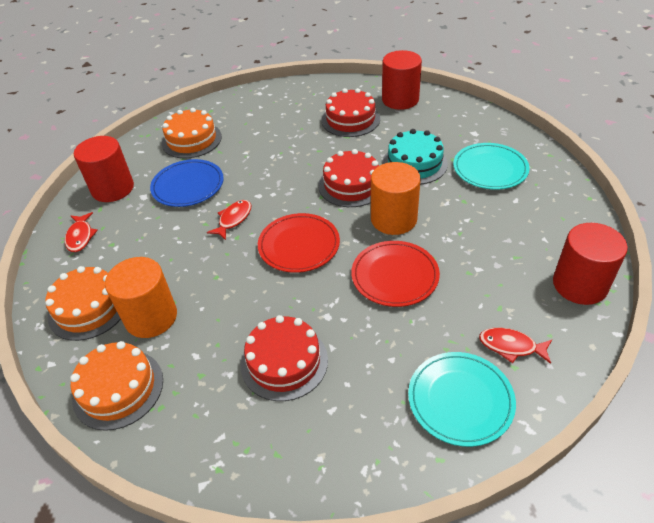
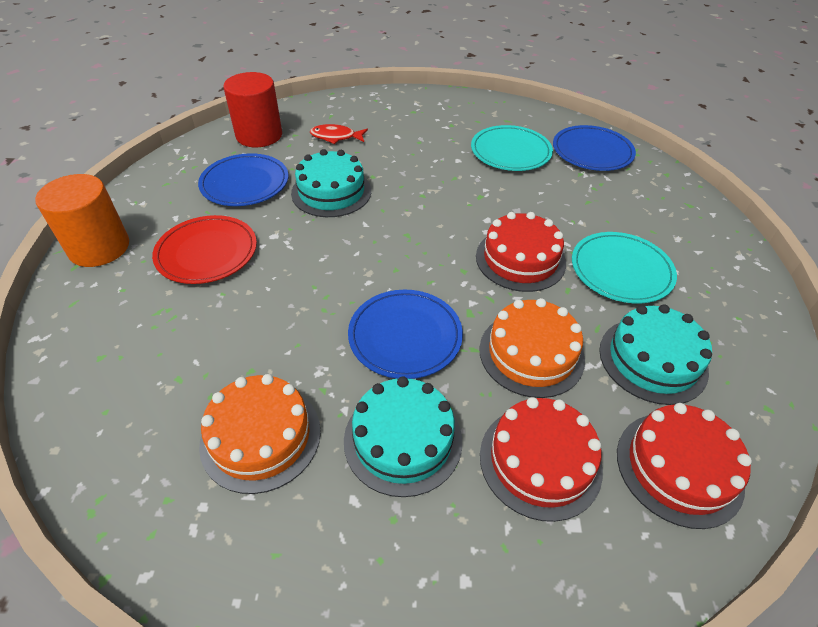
blue plate: 1 -> 3
orange cake: 3 -> 2
orange cylinder: 2 -> 1
red cylinder: 3 -> 1
red fish: 3 -> 1
red plate: 2 -> 1
turquoise cake: 1 -> 3

